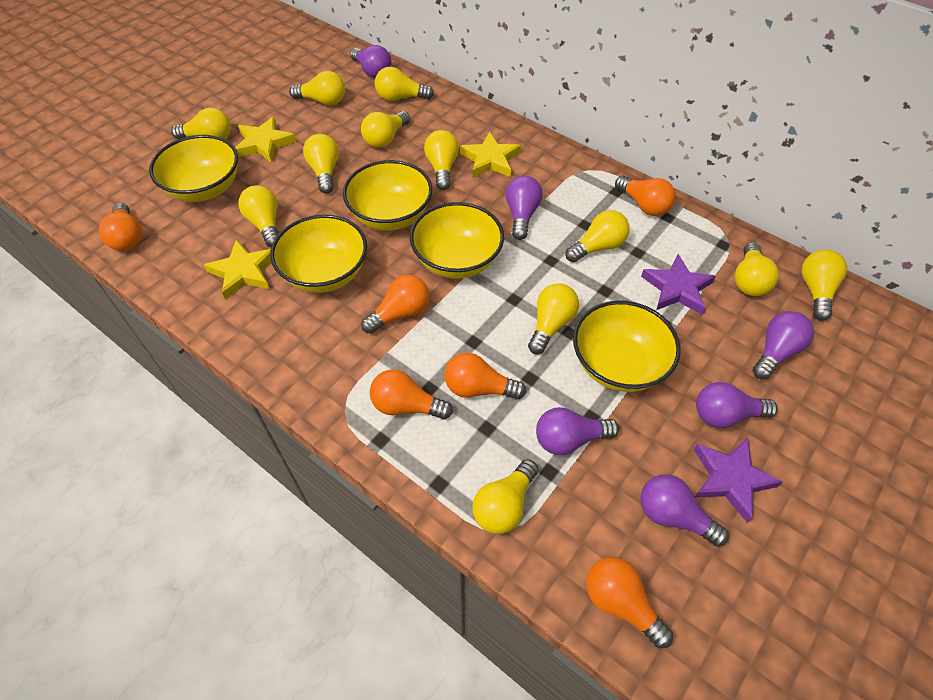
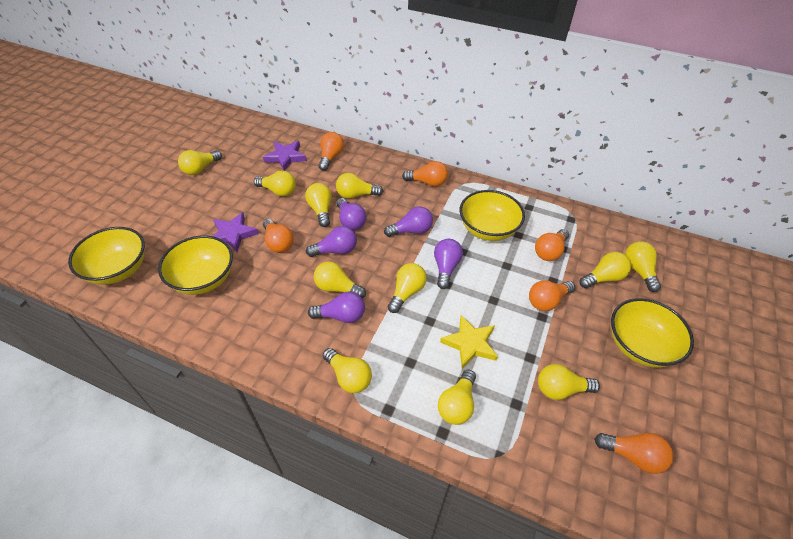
purple light bulb: 6 -> 5
yellow bowl: 5 -> 4
yellow light bulb: 12 -> 11
yellow star: 3 -> 1

